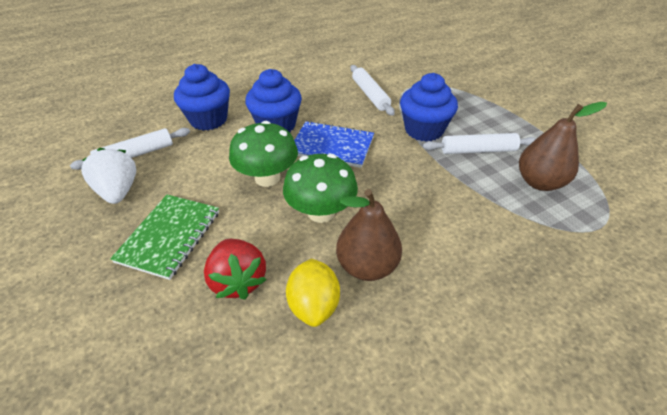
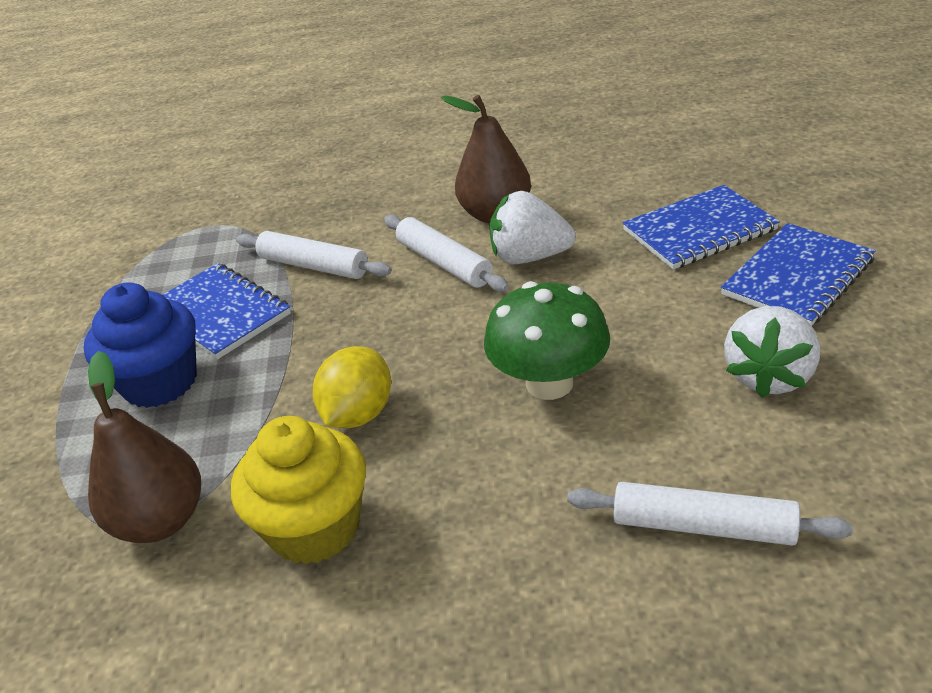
blue cupcake: 3 -> 1
blue notebook: 1 -> 3
green mushroom: 2 -> 1
green notebook: 1 -> 0
red strawberry: 1 -> 0
white strawberry: 1 -> 2
yellow cupcake: 0 -> 1

